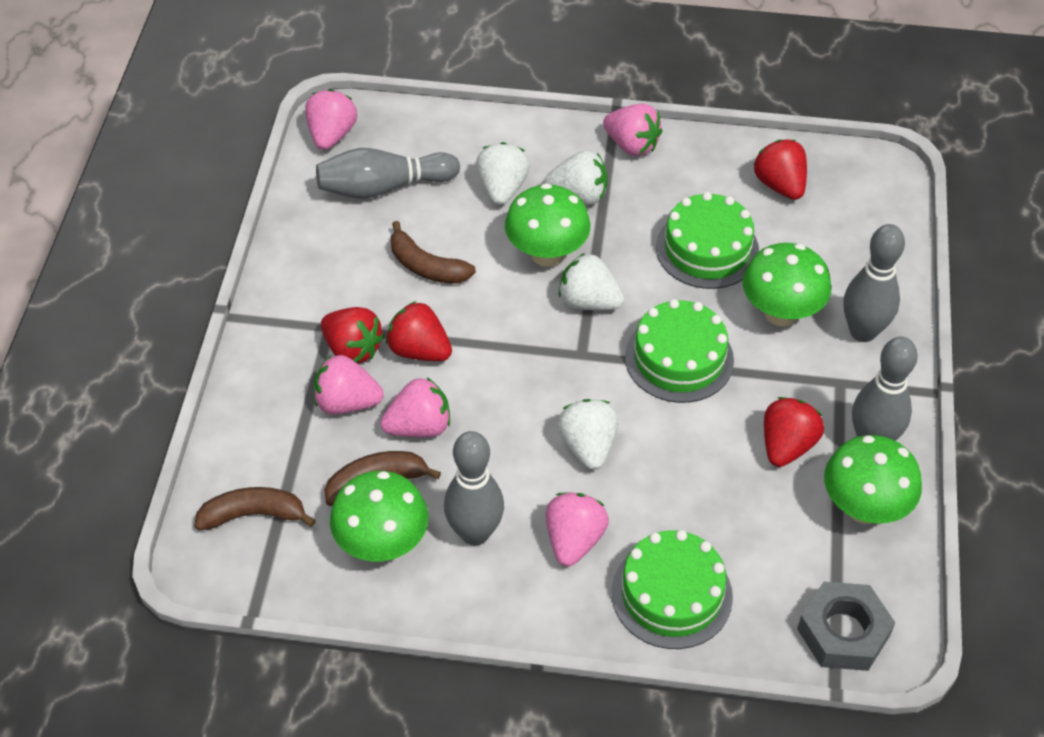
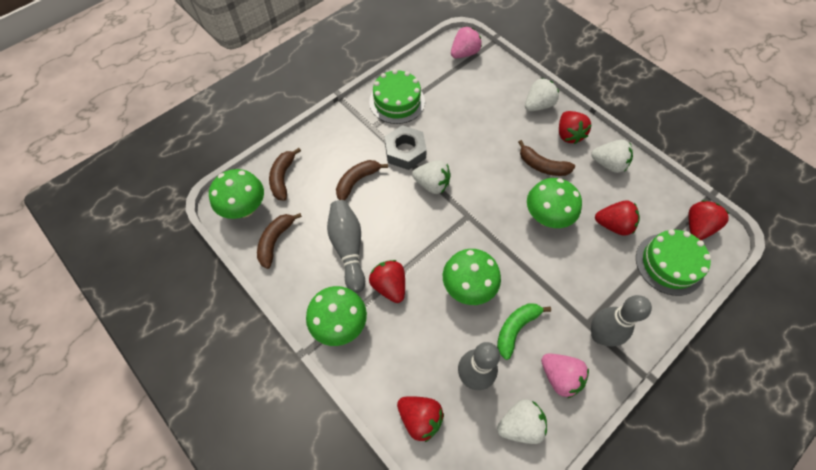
brown banana: 3 -> 4
green banana: 0 -> 1
green cake: 3 -> 2
grey bowling pin: 4 -> 3
pink strawberry: 5 -> 2
red strawberry: 4 -> 5

